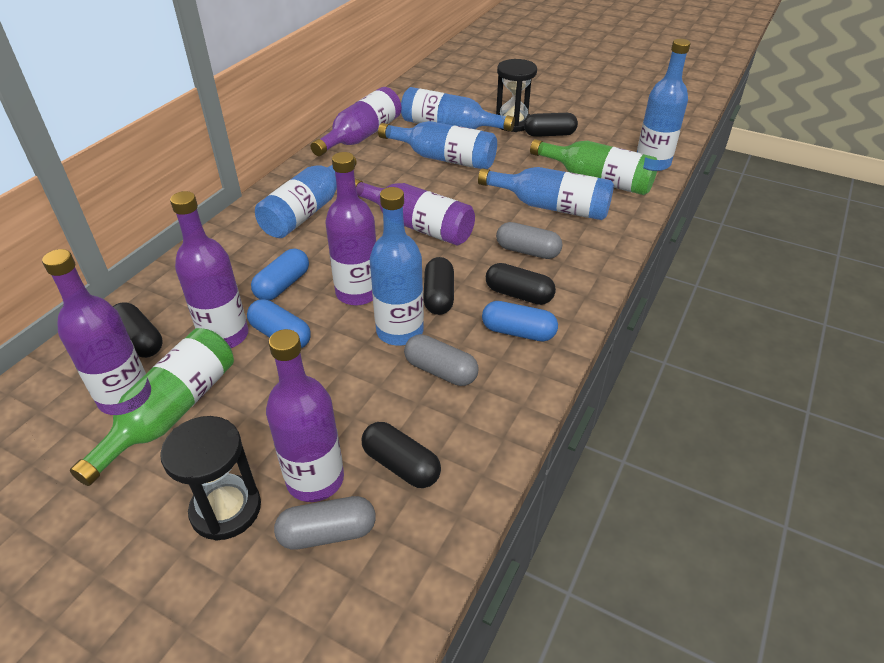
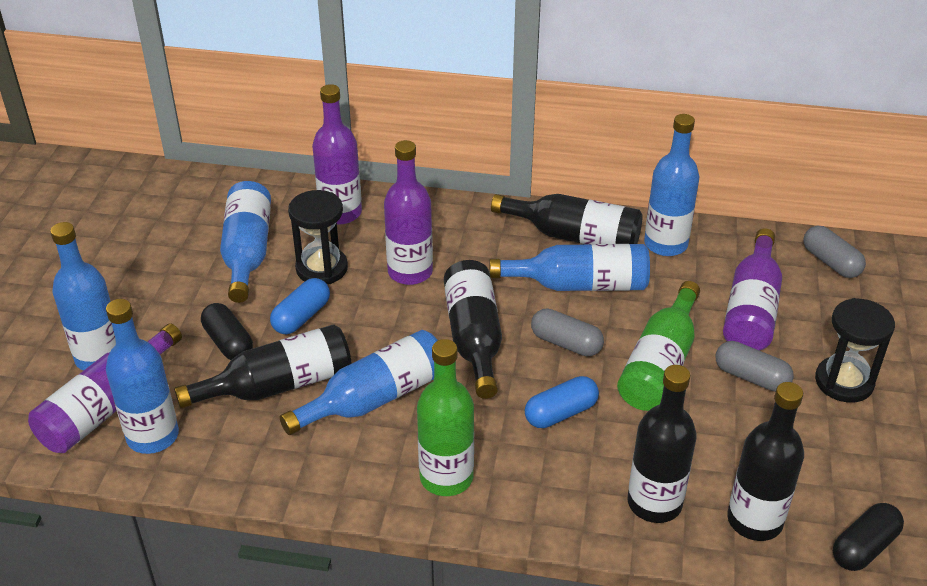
black bottle: 0 -> 5
black capsule: 5 -> 2
blue capsule: 3 -> 2
purple bottle: 6 -> 4

